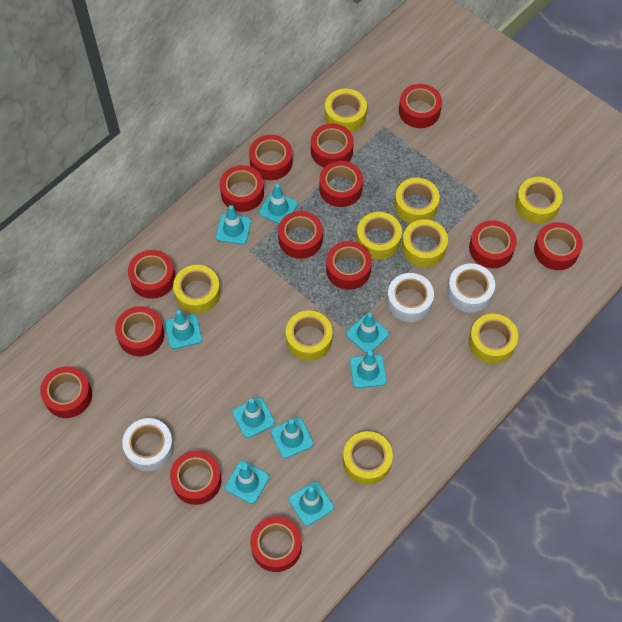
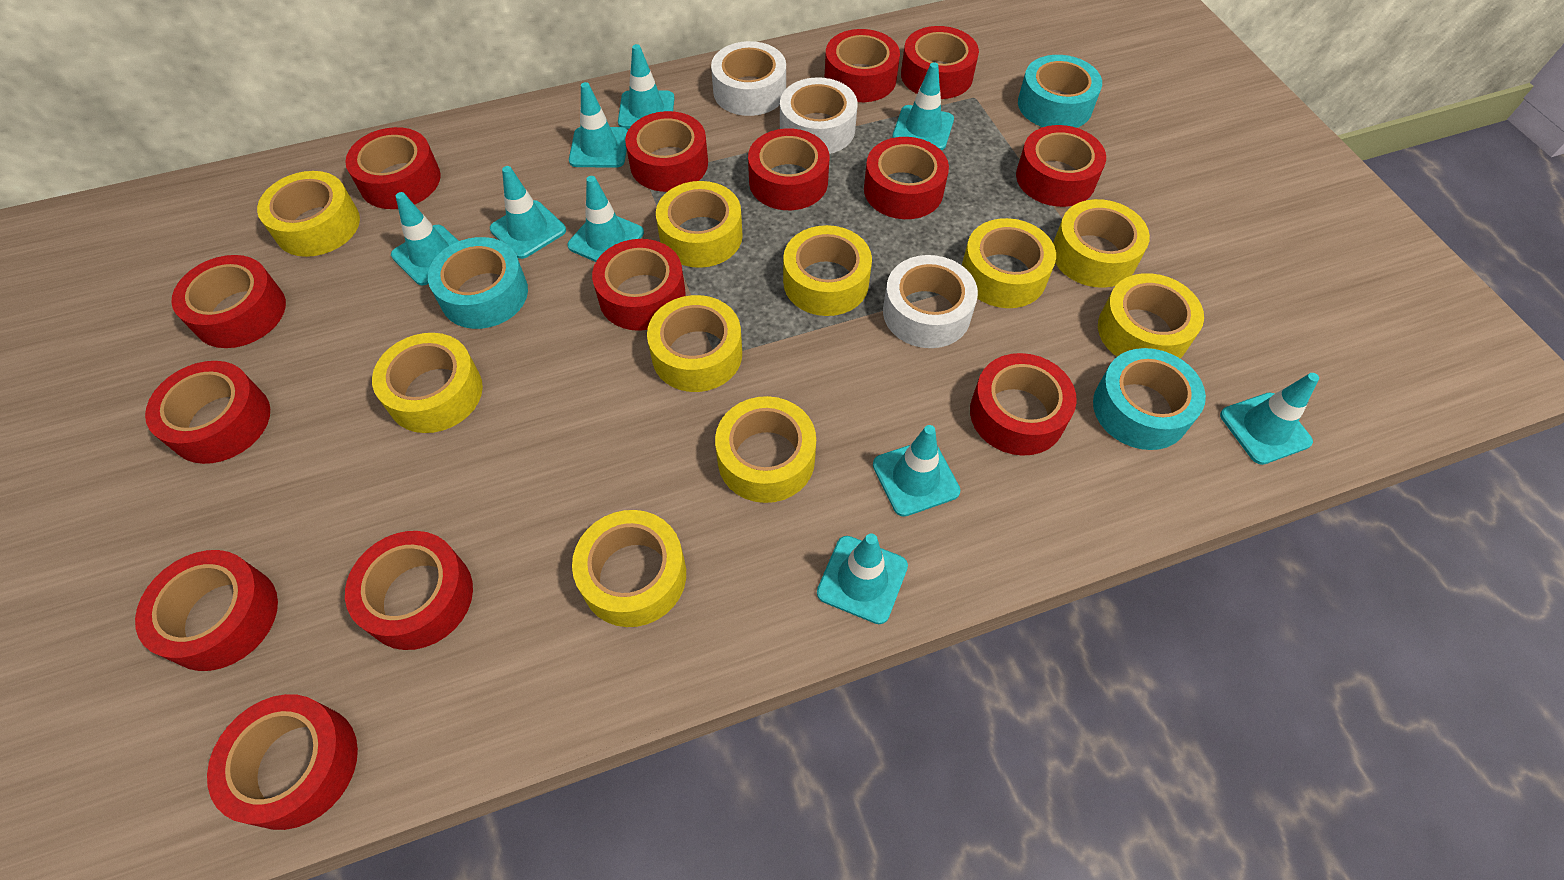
turquoise tape: 0 -> 3
yellow tape: 9 -> 10

